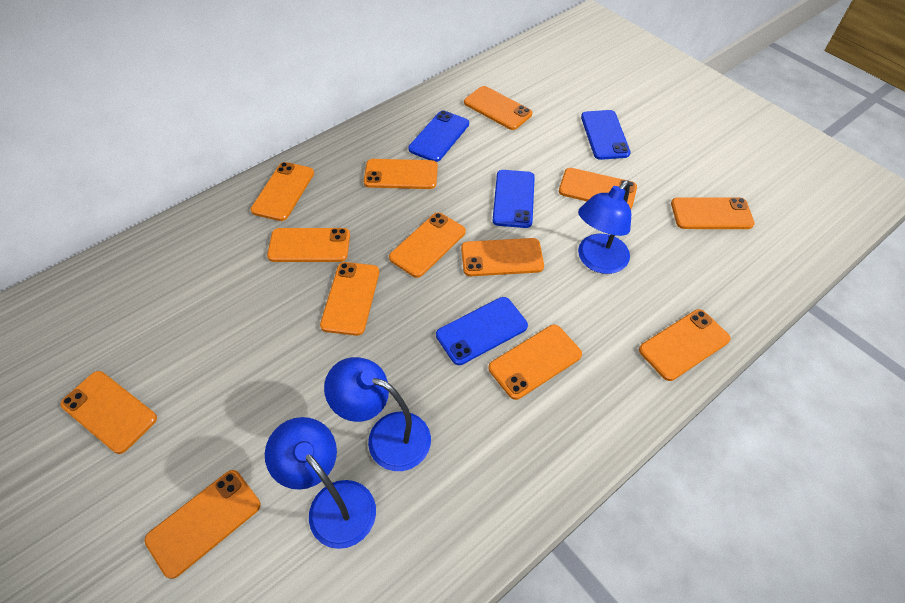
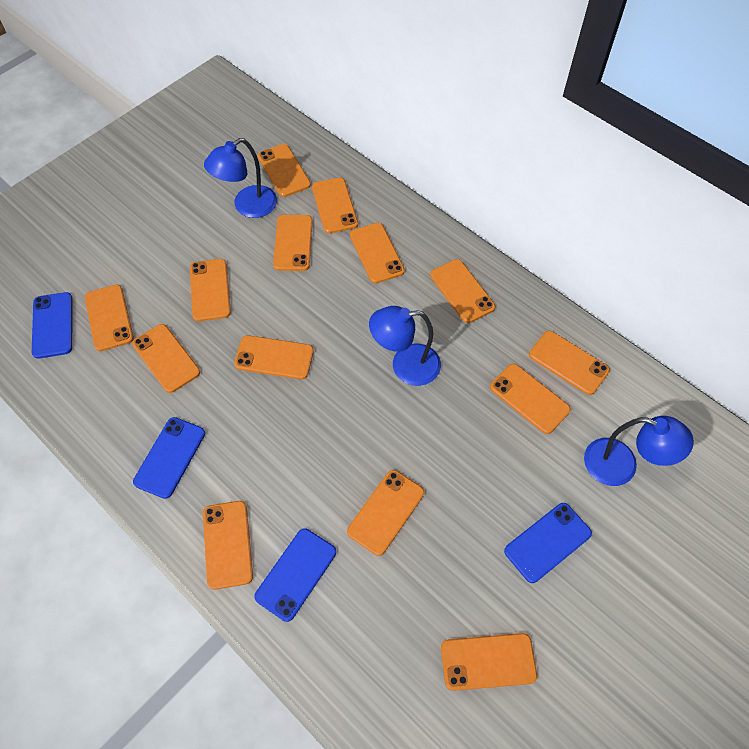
orange phone: 13 -> 14

